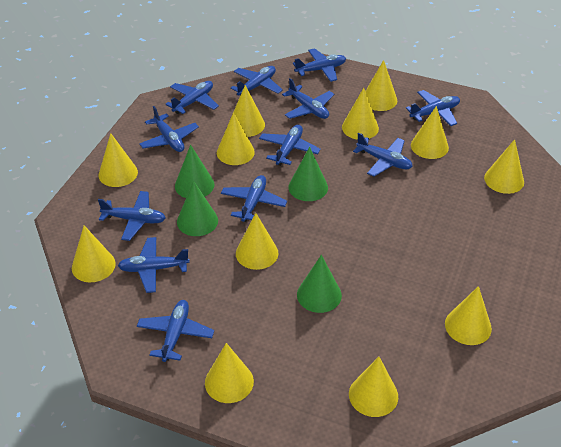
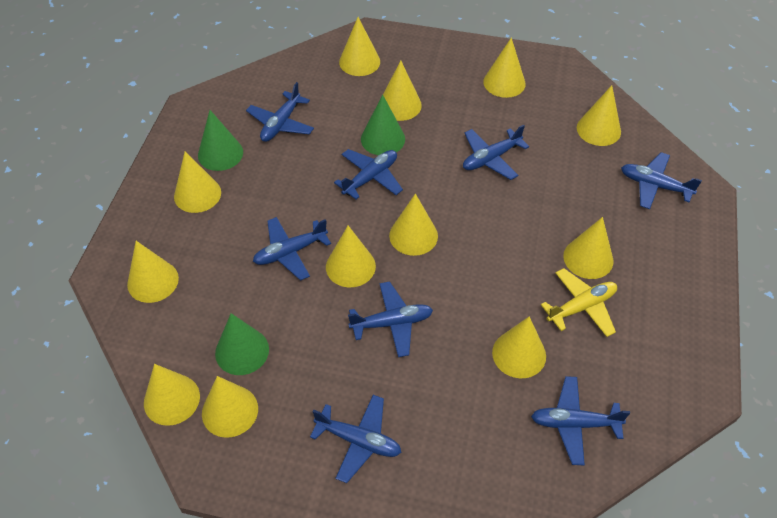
blue plane: 12 -> 8
green cone: 4 -> 3
yellow plane: 0 -> 1

